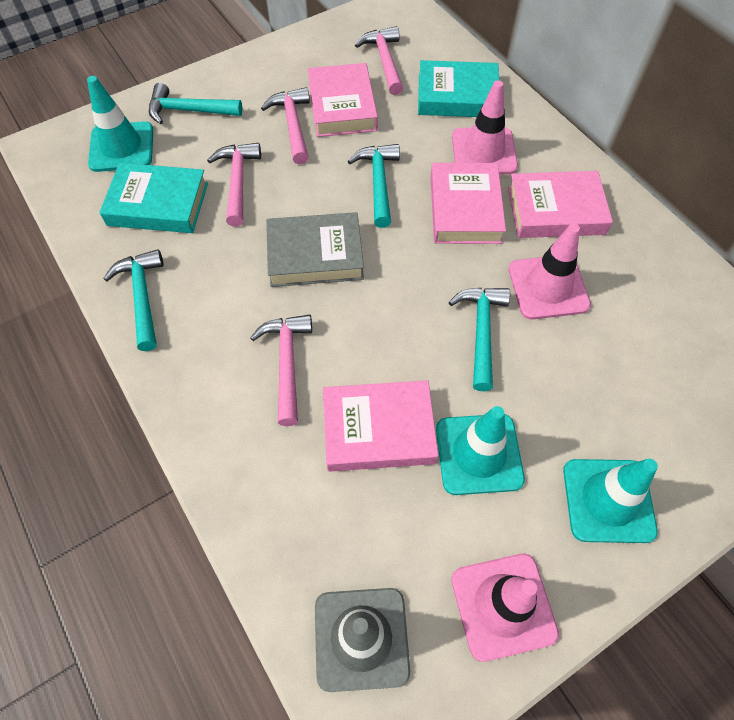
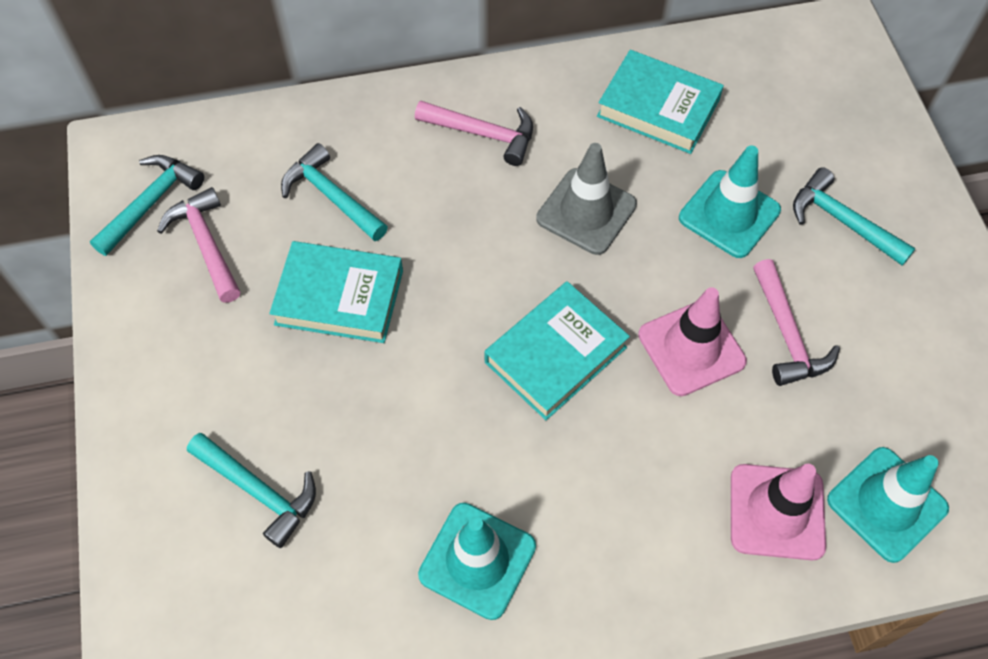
grey book: 1 -> 0
pink book: 4 -> 0
pink hammer: 4 -> 3
pink traffic cone: 3 -> 2
turquoise book: 2 -> 3

